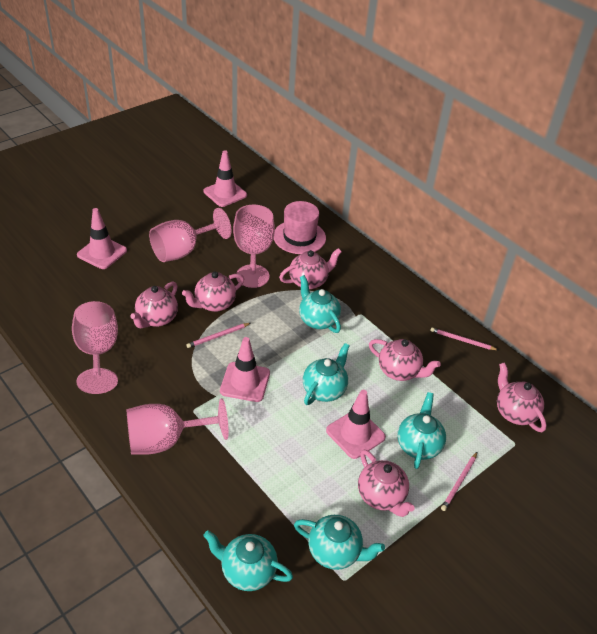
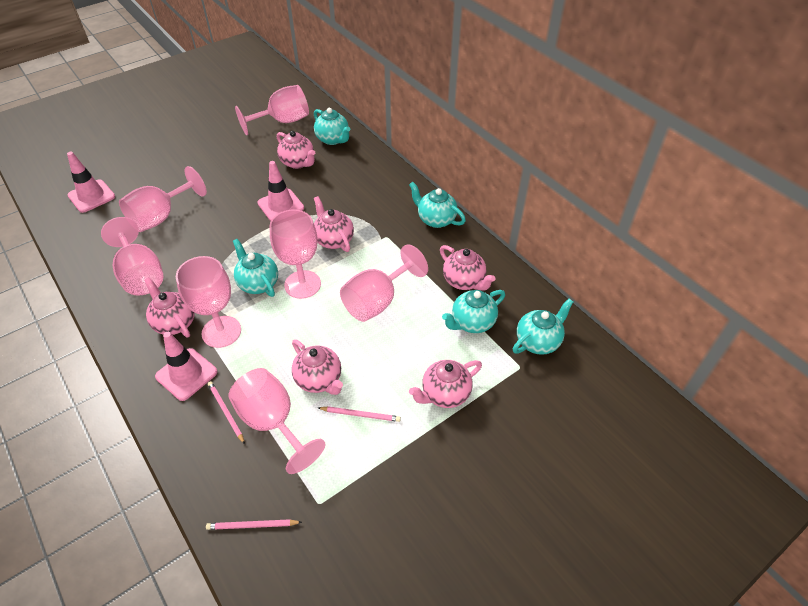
pink goblet: 4 -> 7
pink hat: 1 -> 0
pink traffic cone: 4 -> 3

